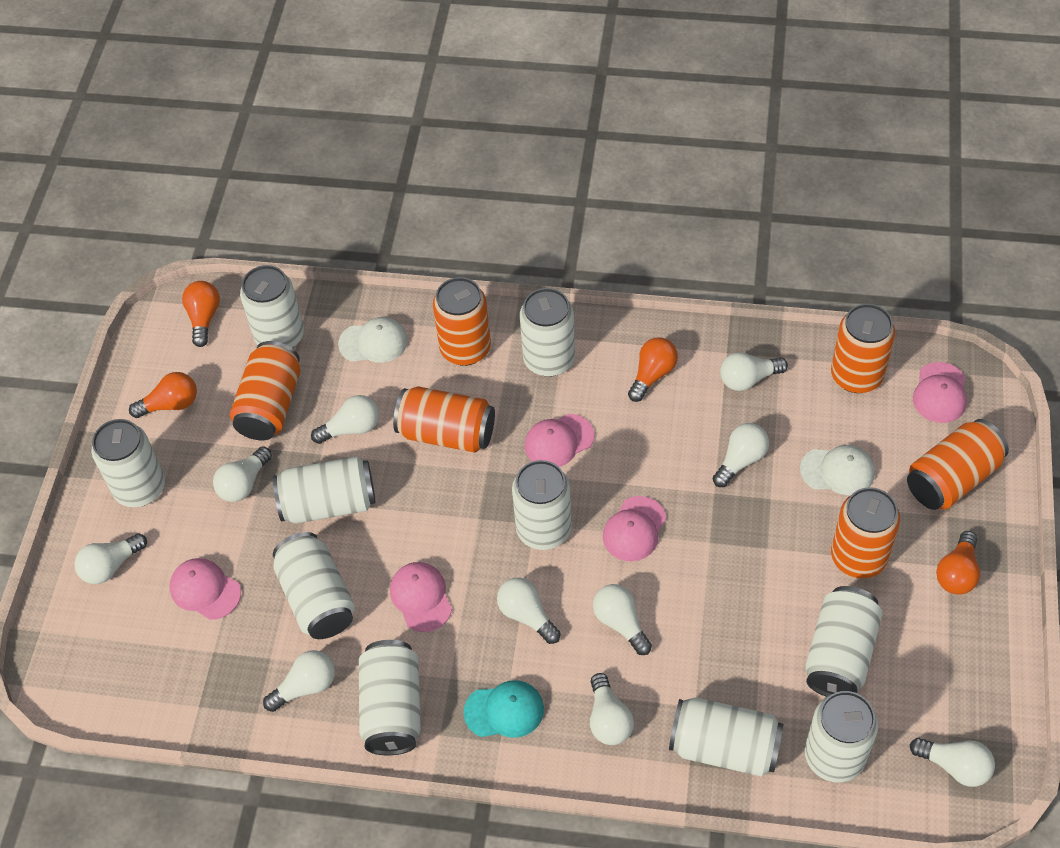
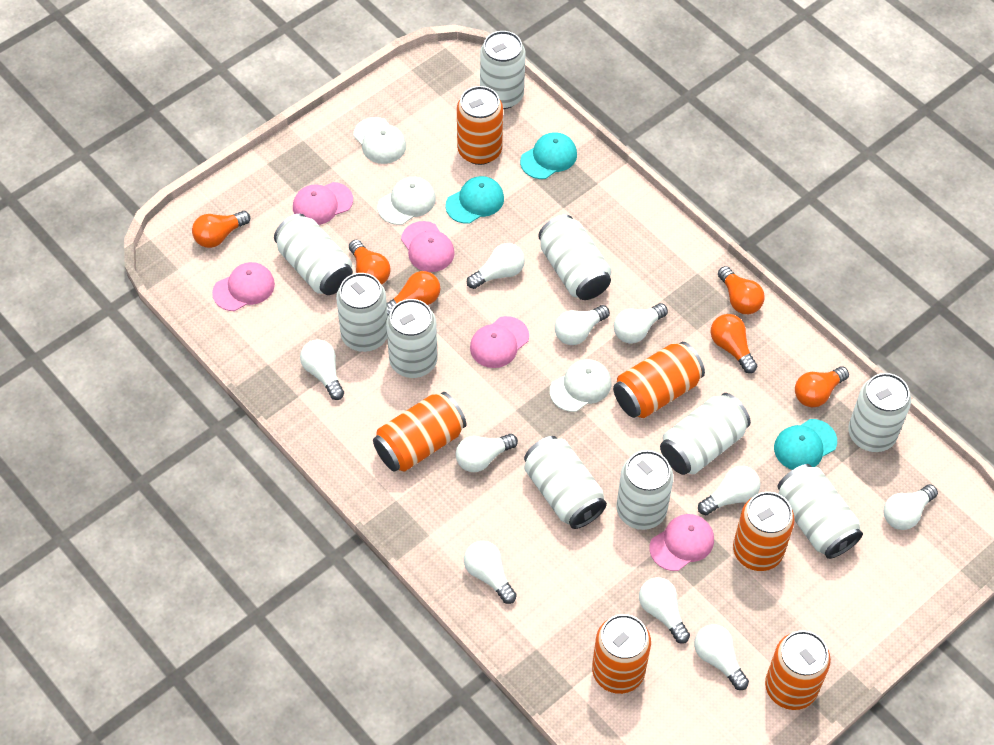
orange light bulb: 4 -> 6
turquoise cap: 1 -> 3
white cap: 2 -> 3

